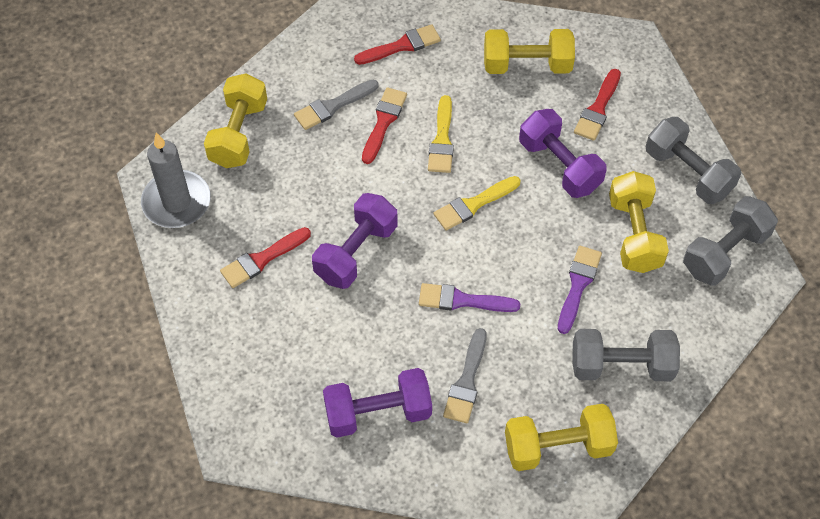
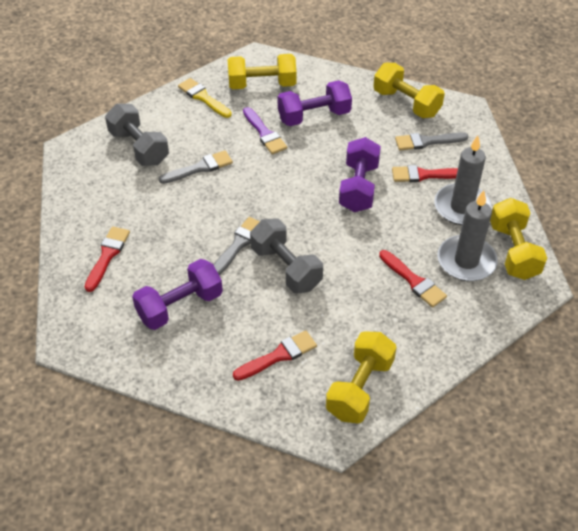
grey brush: 2 -> 3
grey candle: 1 -> 2
grey dumbbell: 3 -> 2
purple brush: 2 -> 1
yellow brush: 2 -> 1

